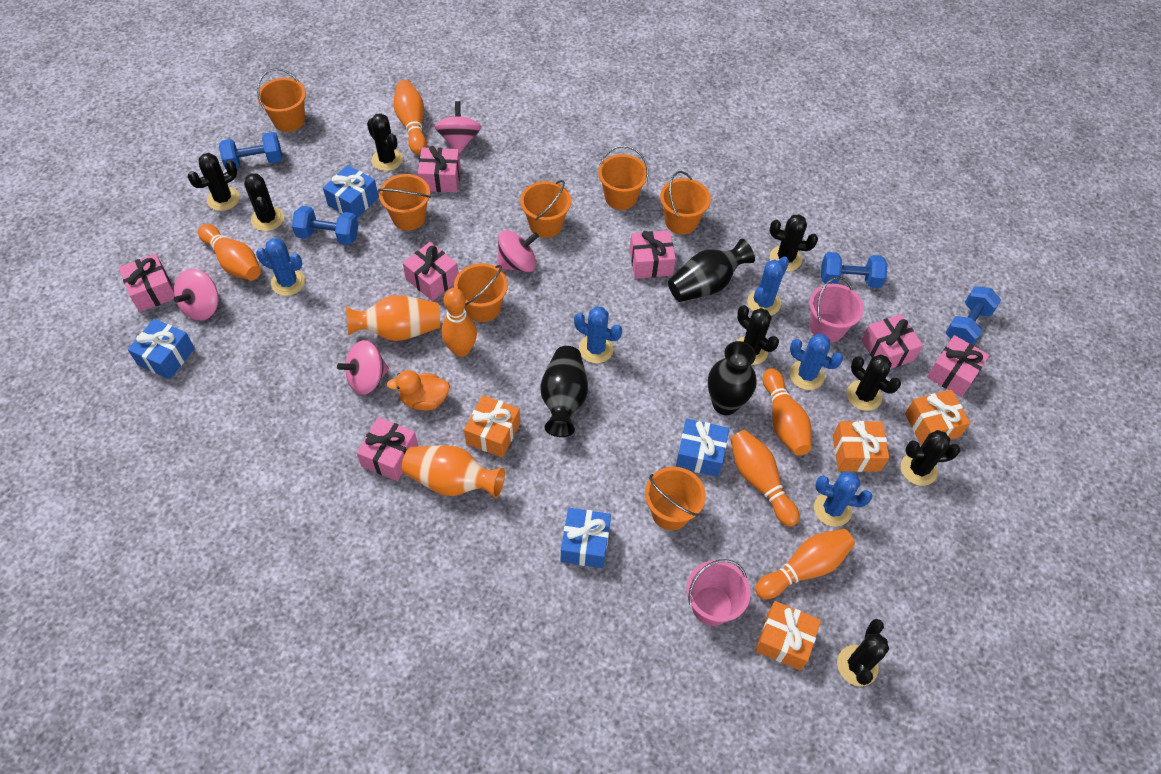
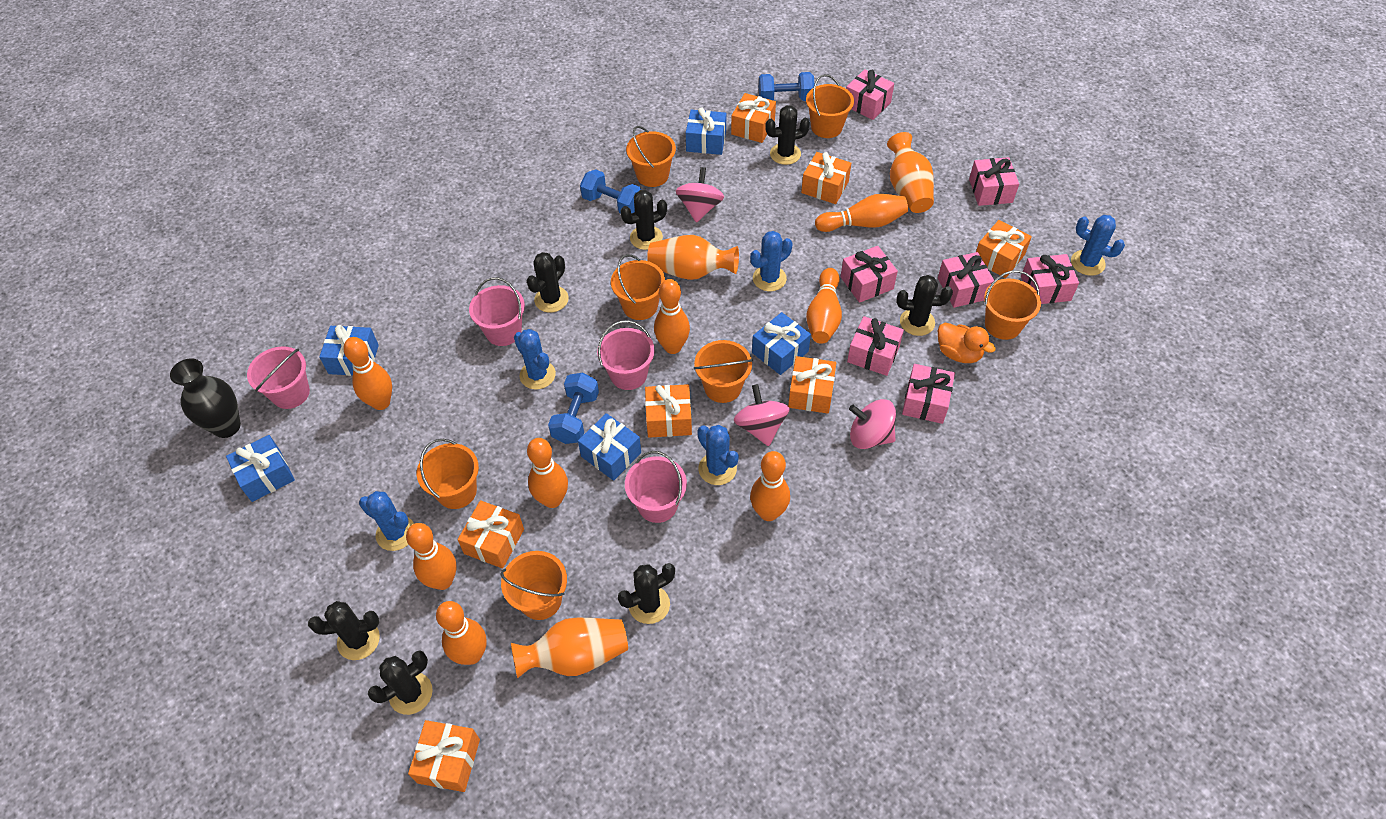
black cactus: 8 -> 7
black vase: 3 -> 1
blue dumbbell: 4 -> 3
blue gift: 4 -> 5
orange bowling pin: 6 -> 8
orange gift: 4 -> 7
orange vase: 2 -> 3
pink bucket: 2 -> 4
pink spinning top: 4 -> 3

